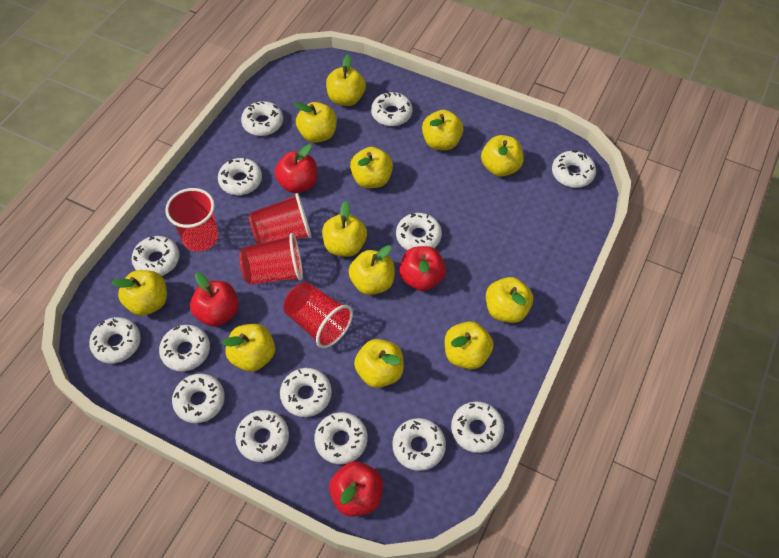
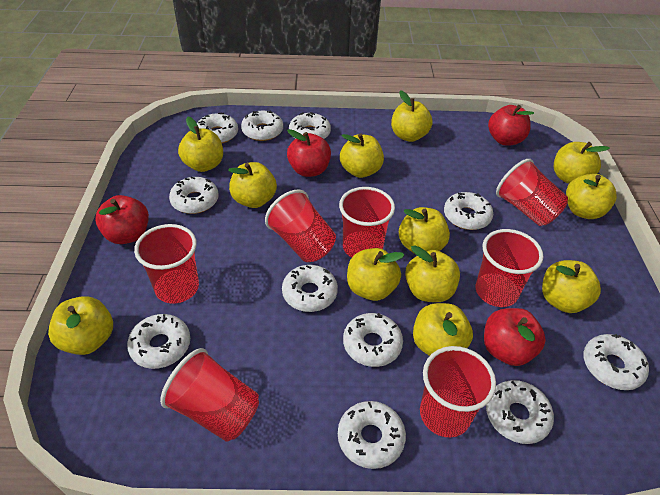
red cup: 4 -> 7
white donut: 14 -> 11

